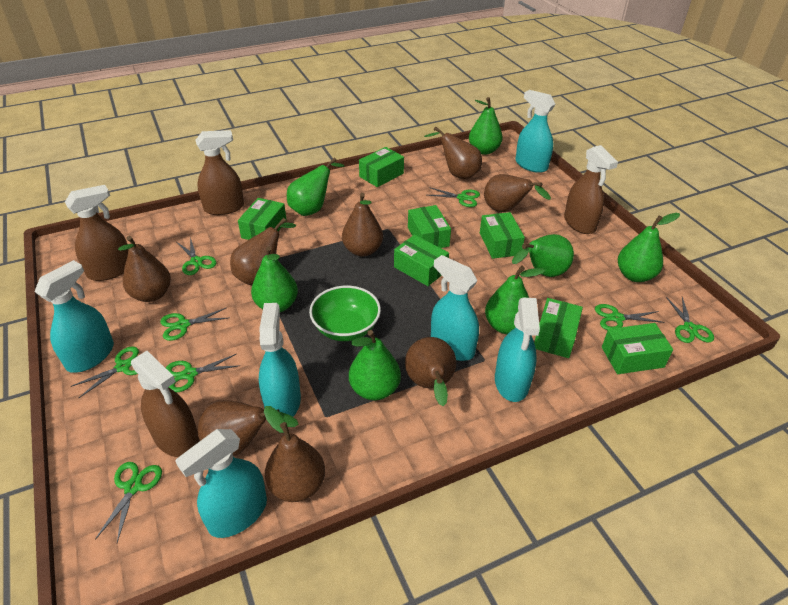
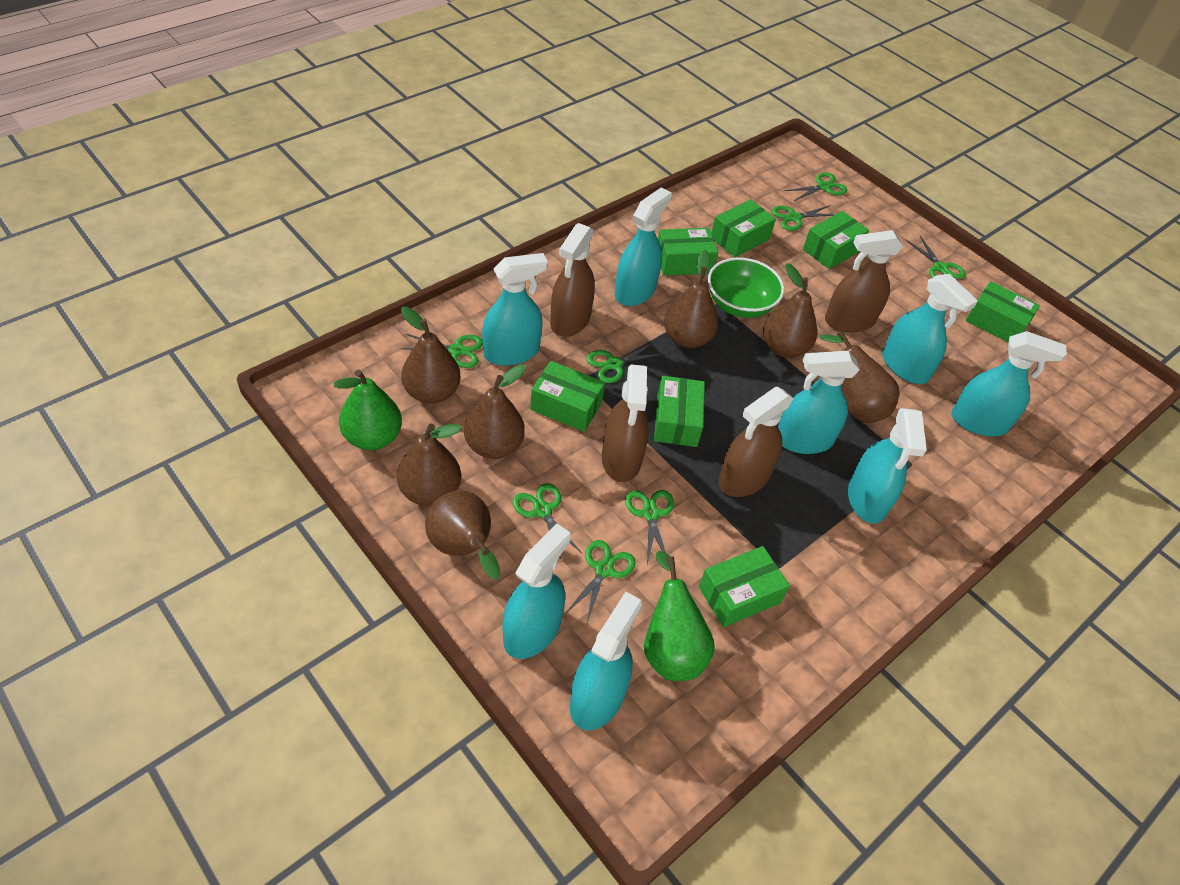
brown pear: 8 -> 7
green pear: 7 -> 2
turquoise spray bottle: 6 -> 8

